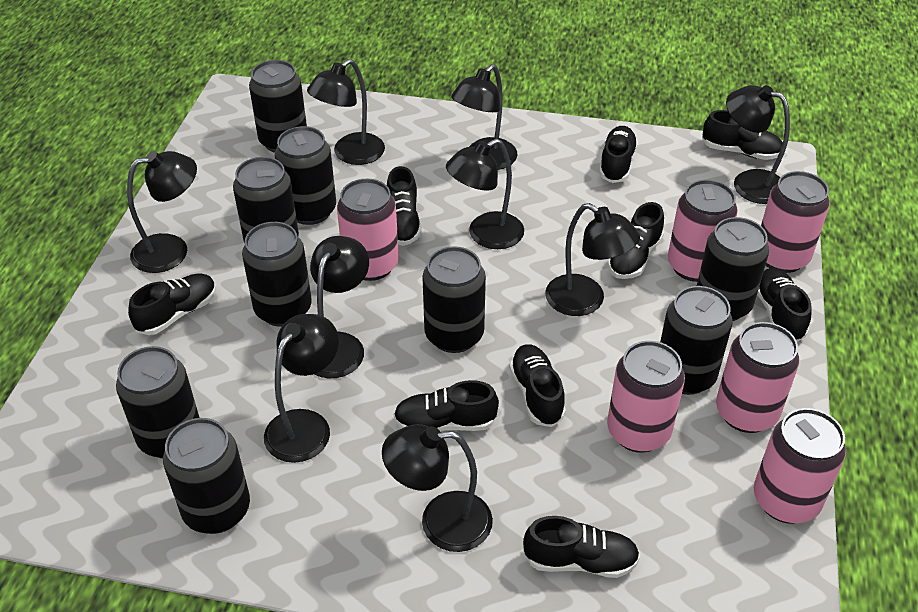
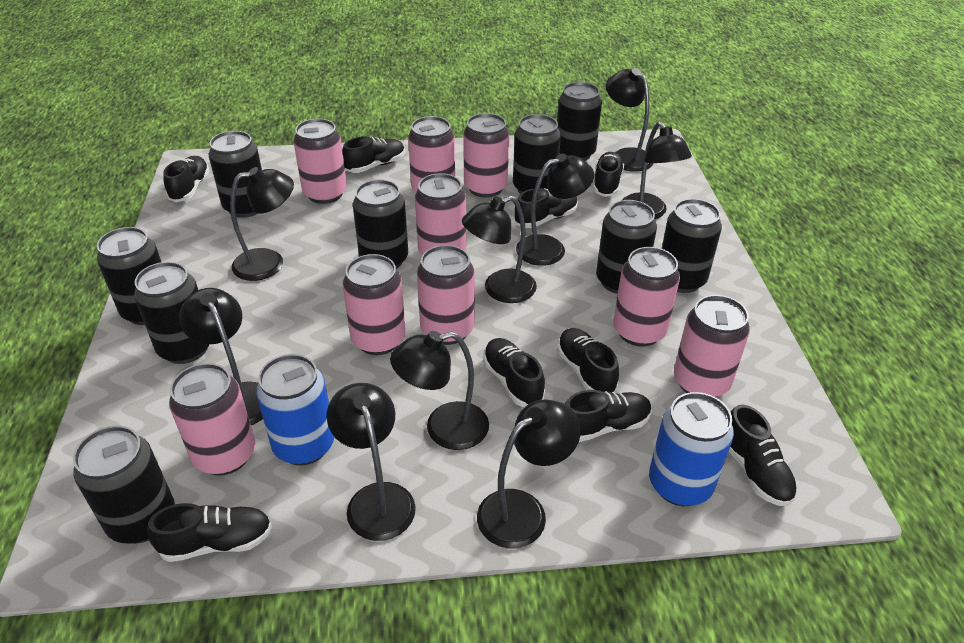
blue can: 0 -> 2
pink can: 6 -> 9

